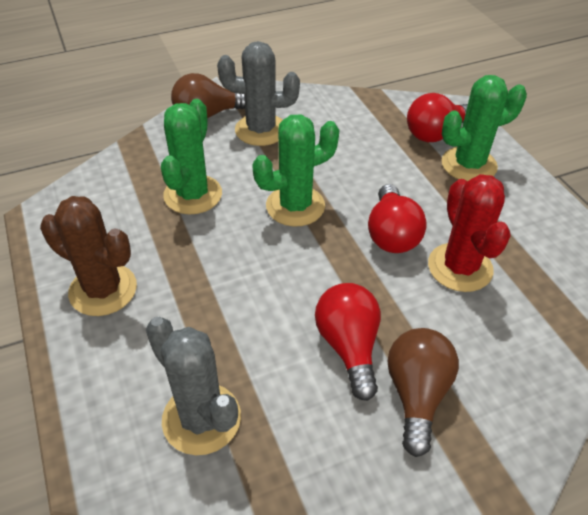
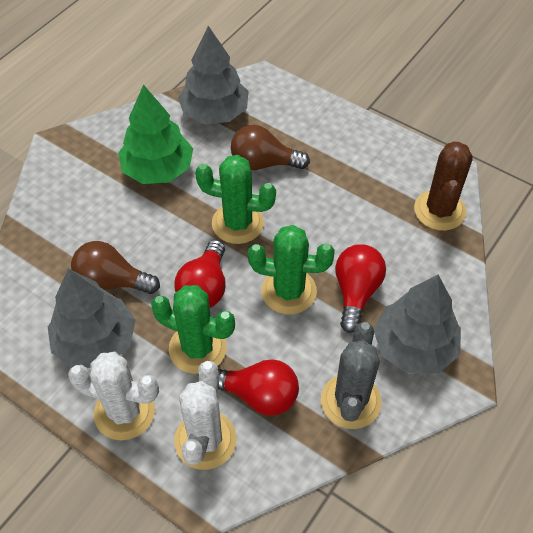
green tree: 0 -> 1
grey cactus: 2 -> 1
grey tree: 0 -> 3
red cactus: 1 -> 0
white cactus: 0 -> 2

